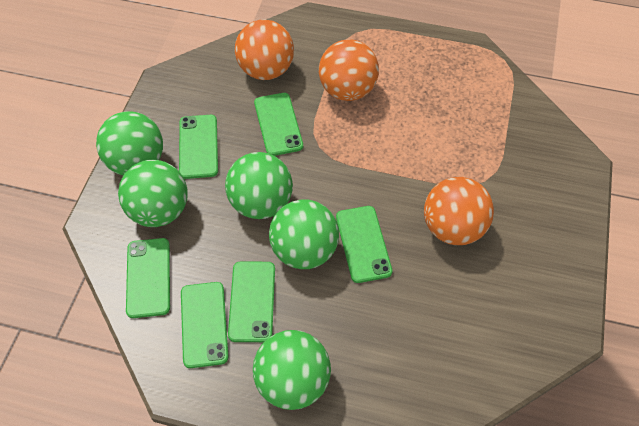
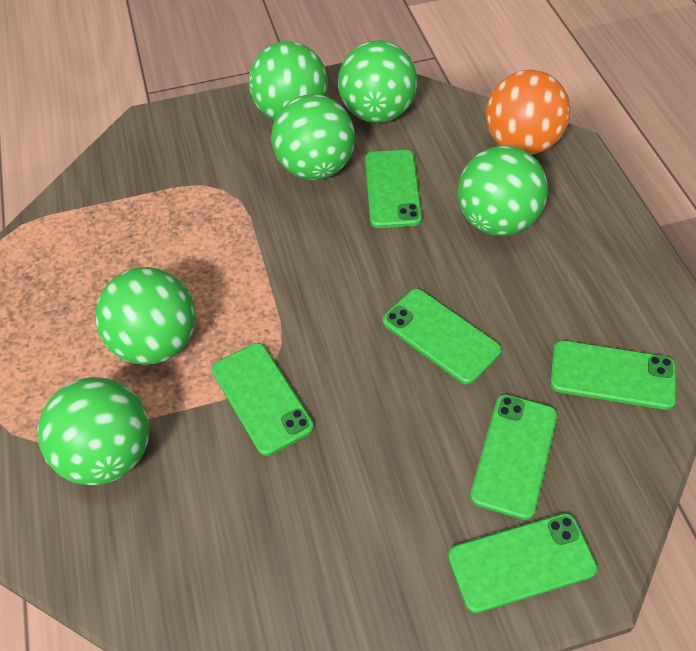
green ball: 5 -> 6
orange ball: 3 -> 1

